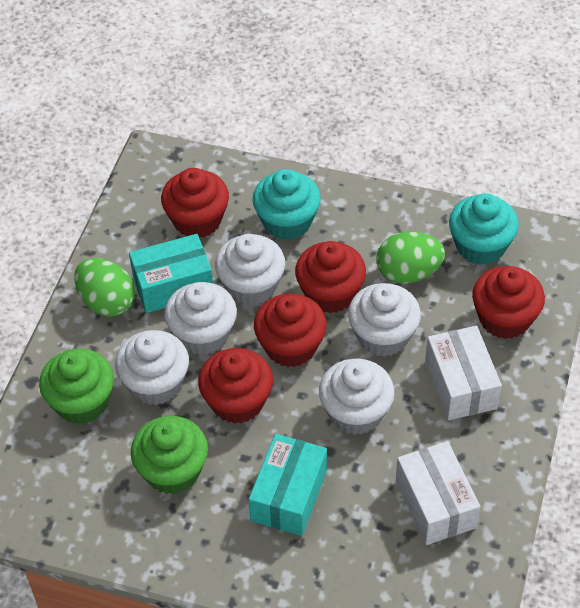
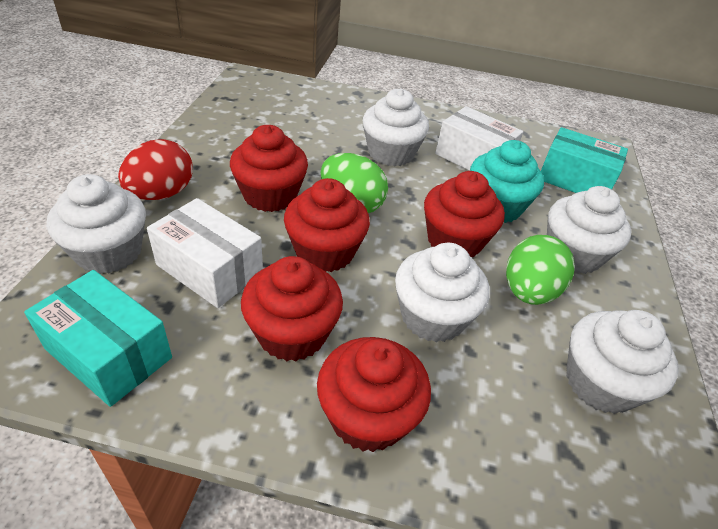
green cupcake: 2 -> 0
red egg: 0 -> 1
turquoise cupcake: 2 -> 1

